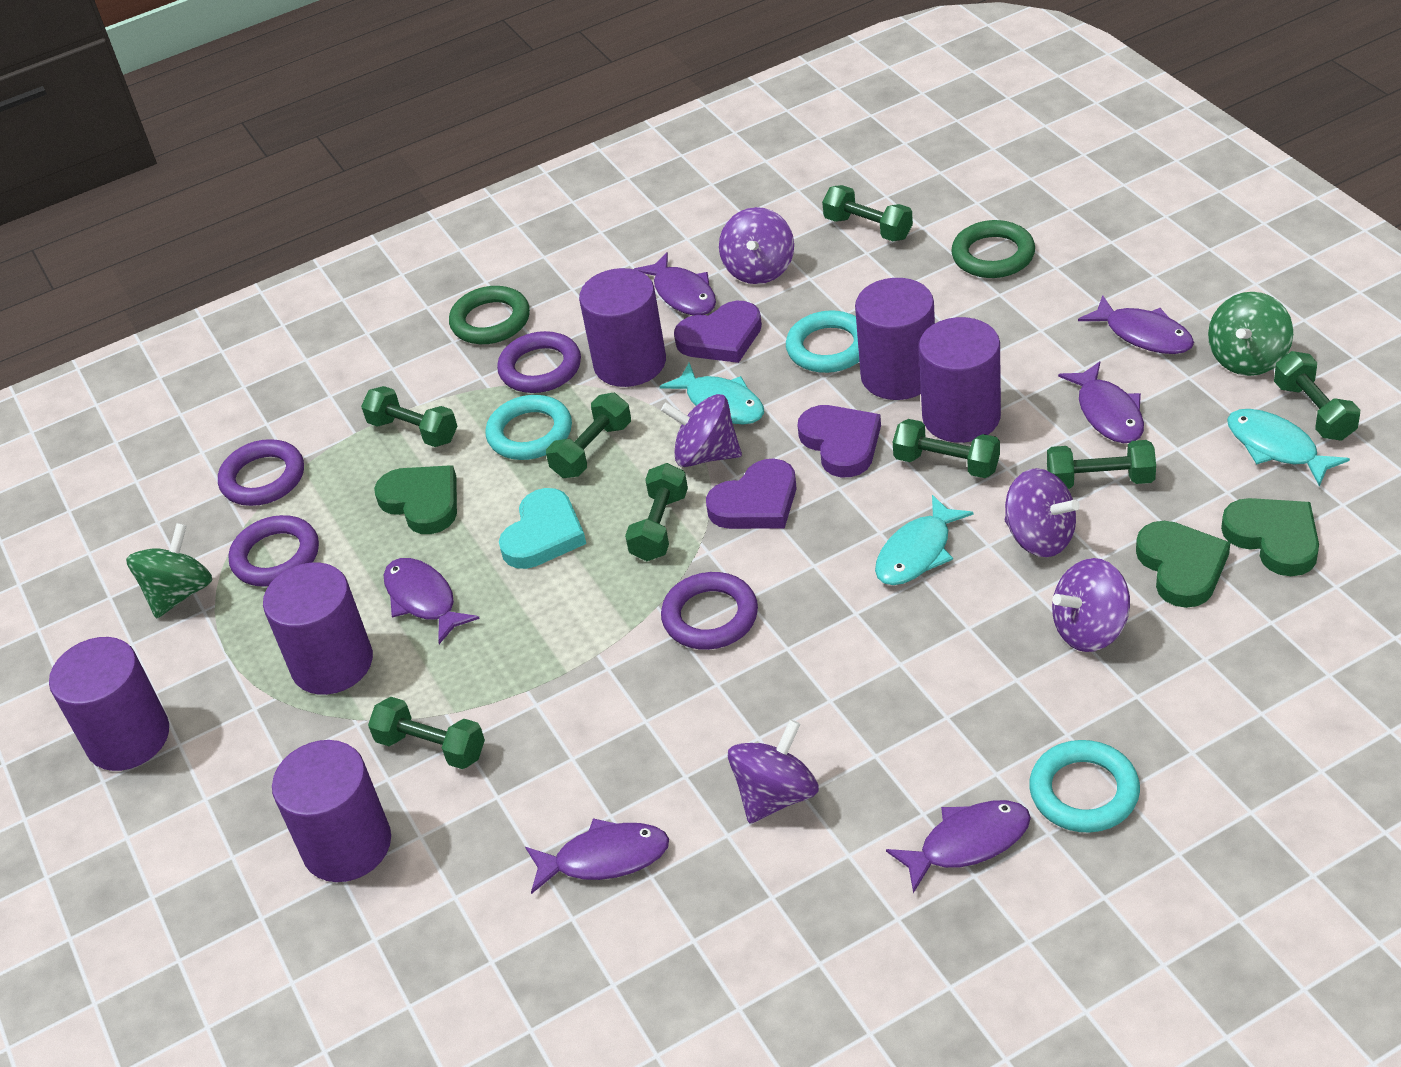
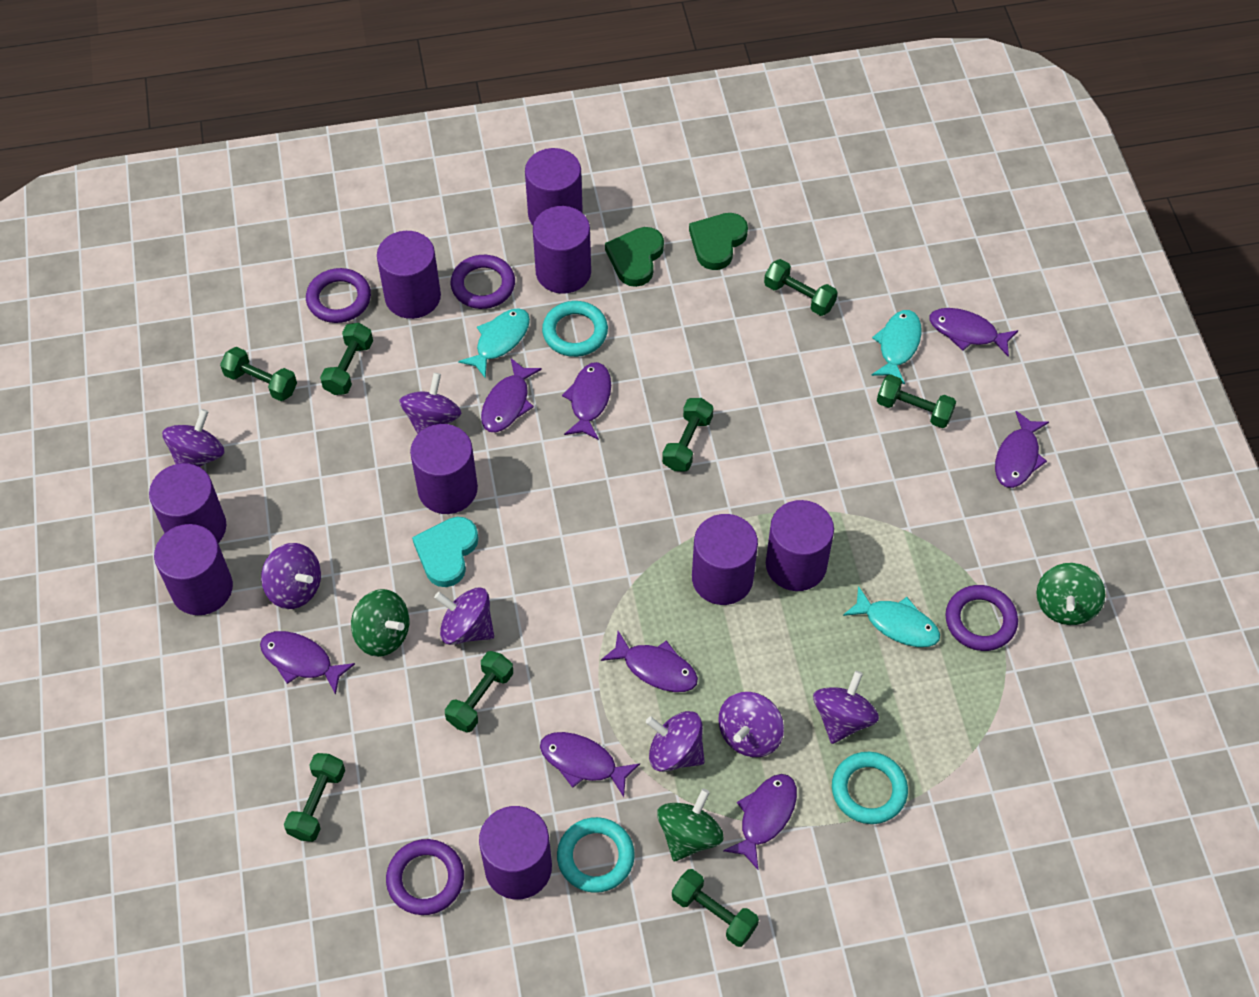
green heart: 3 -> 2
green ring: 2 -> 0
green spinning top: 2 -> 3
purple cylinder: 6 -> 9
purple fish: 6 -> 8
purple heart: 3 -> 0
purple spinning top: 5 -> 7

